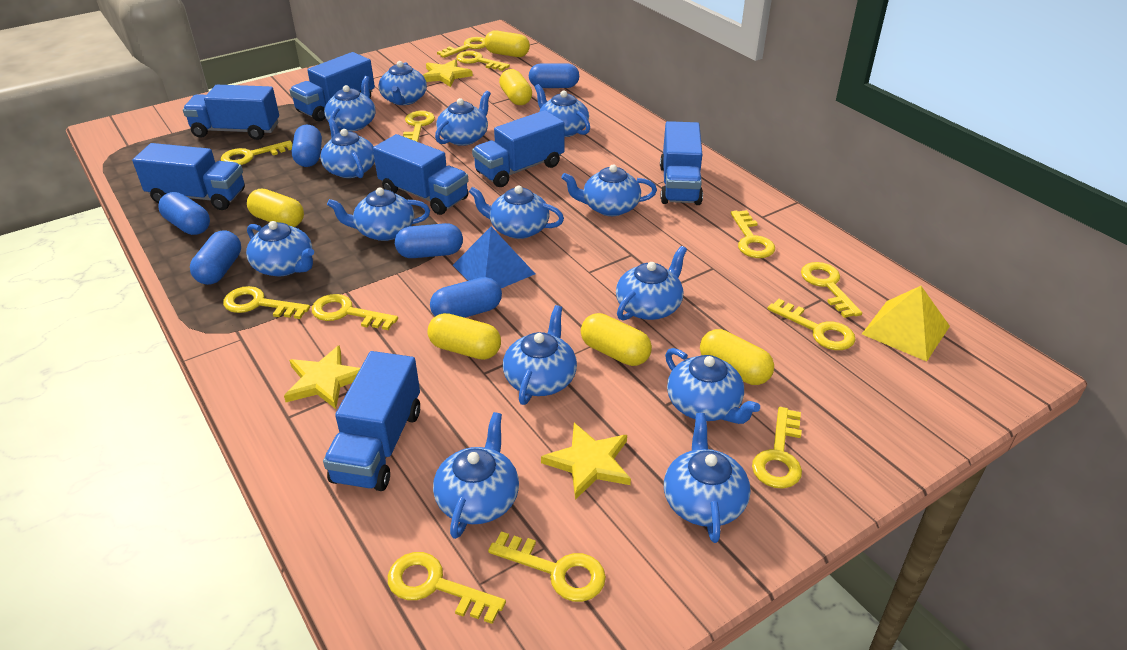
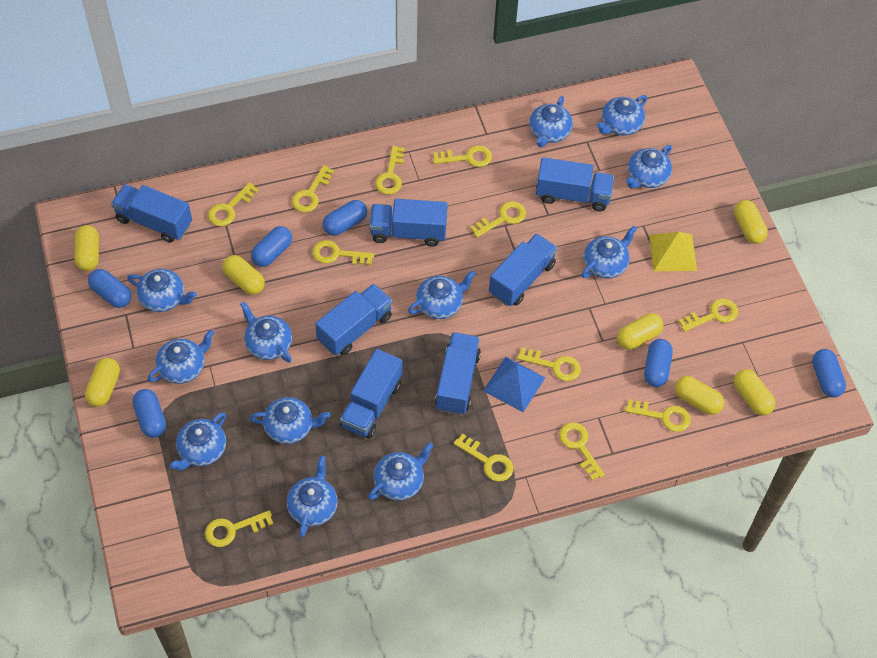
blue teapot: 14 -> 12
yellow capsule: 6 -> 7
yellow star: 3 -> 0

